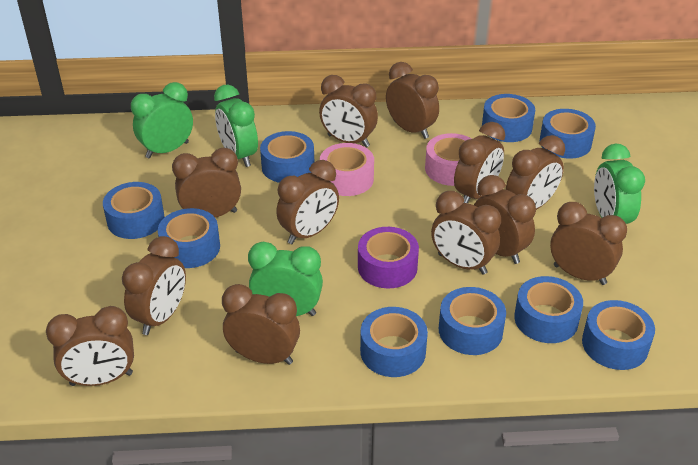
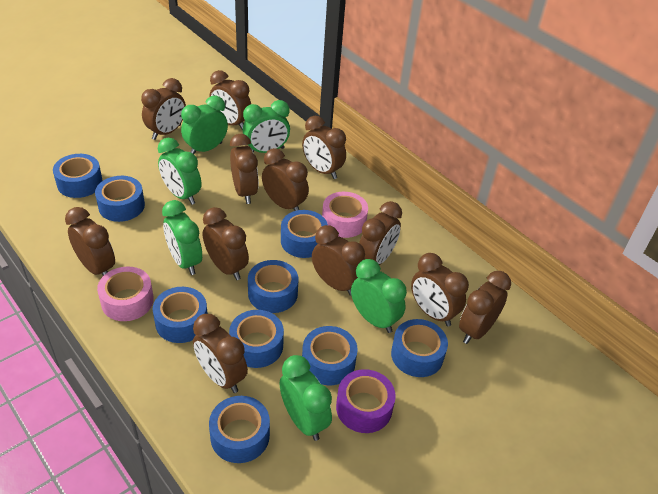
green clock: 4 -> 6

